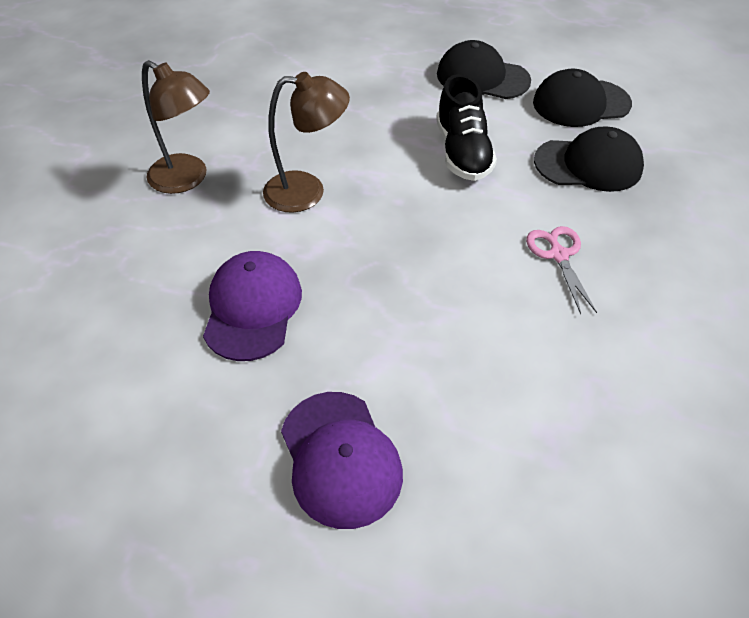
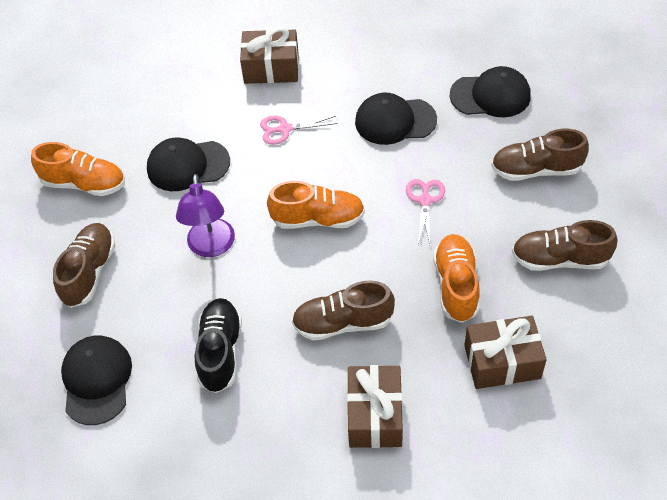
black cap: 3 -> 4
brown gift: 0 -> 3
brown lamp: 2 -> 0
brown shoe: 0 -> 4
orange shoe: 0 -> 3
pink scissors: 1 -> 2
purple cap: 2 -> 0
purple lamp: 0 -> 1

